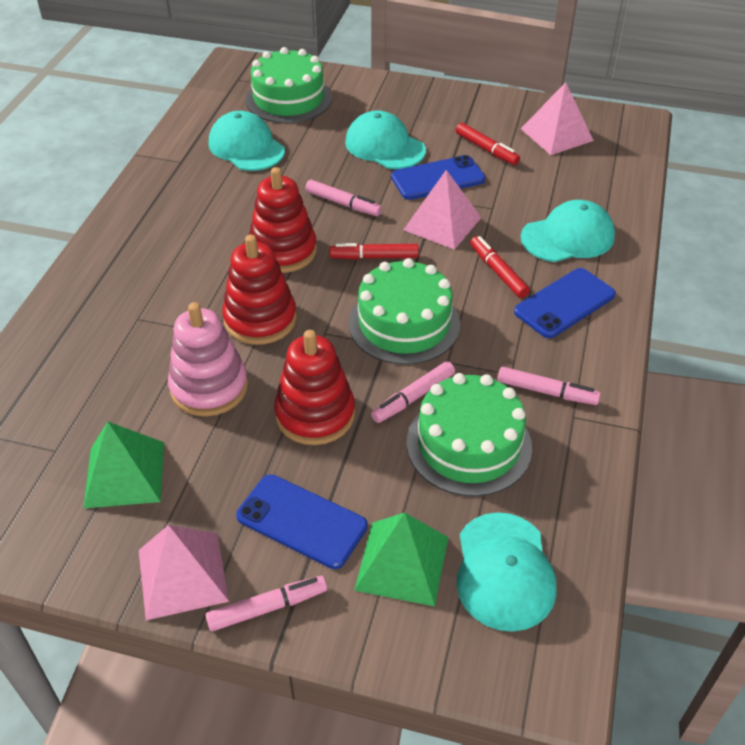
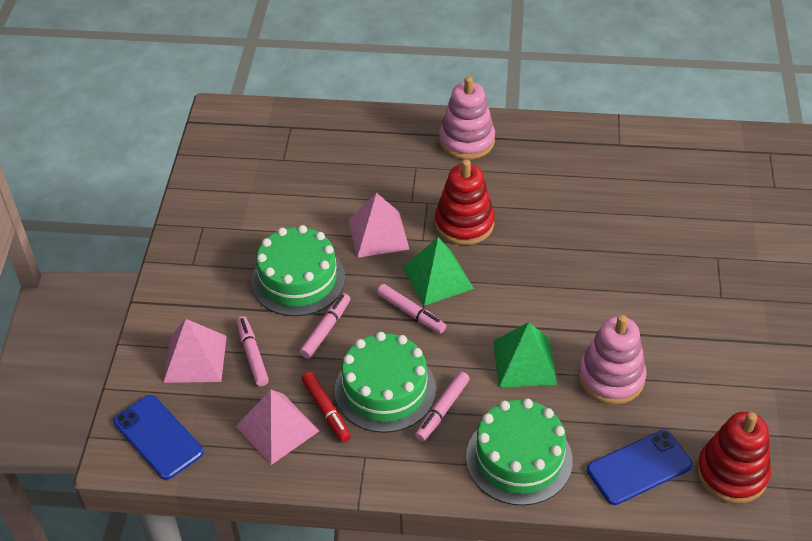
blue phone: 3 -> 2
pink stacking toy: 1 -> 2
red marker: 3 -> 1
red stacking toy: 3 -> 2
turquoise cap: 4 -> 0

